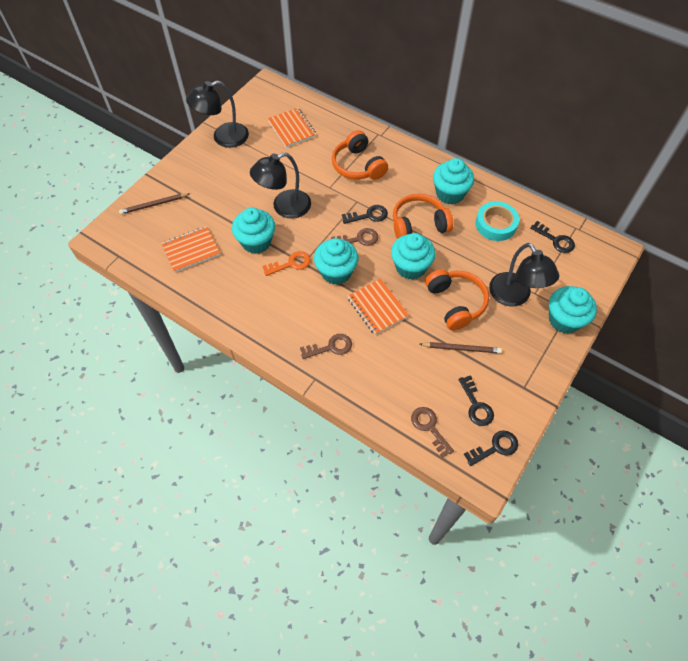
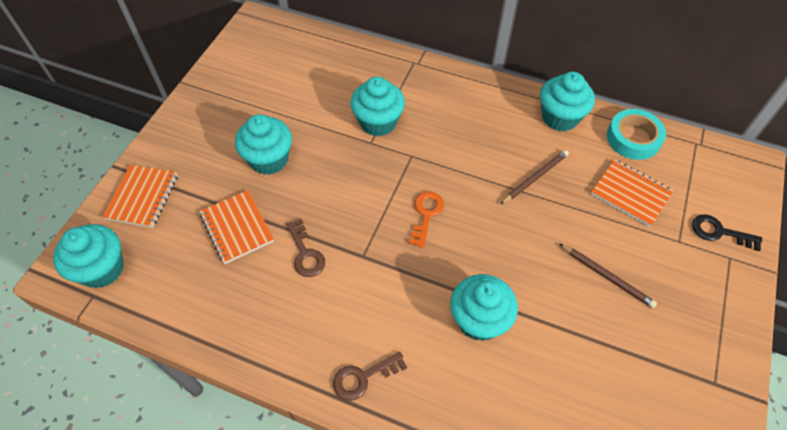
black key: 4 -> 1
black lamp: 3 -> 0
brown key: 3 -> 2
orange headphones: 3 -> 0

